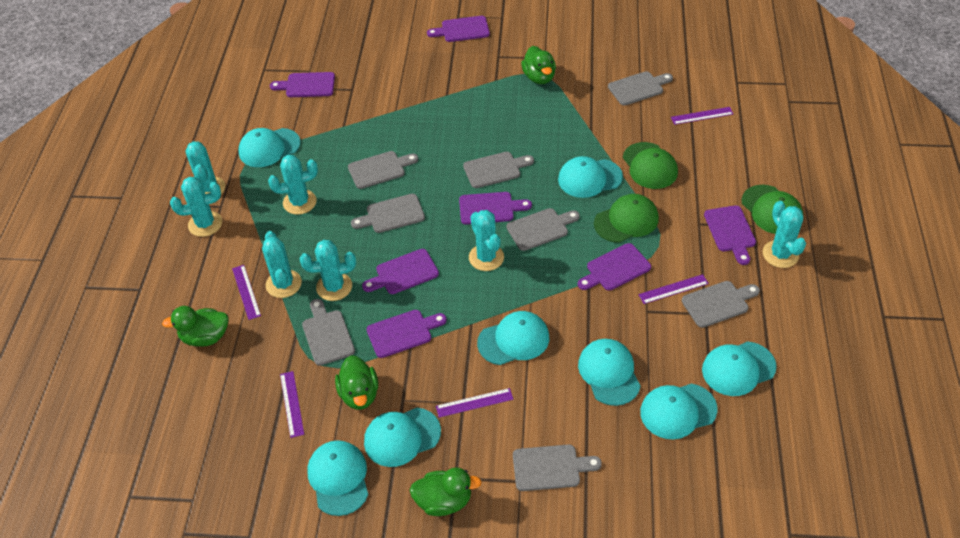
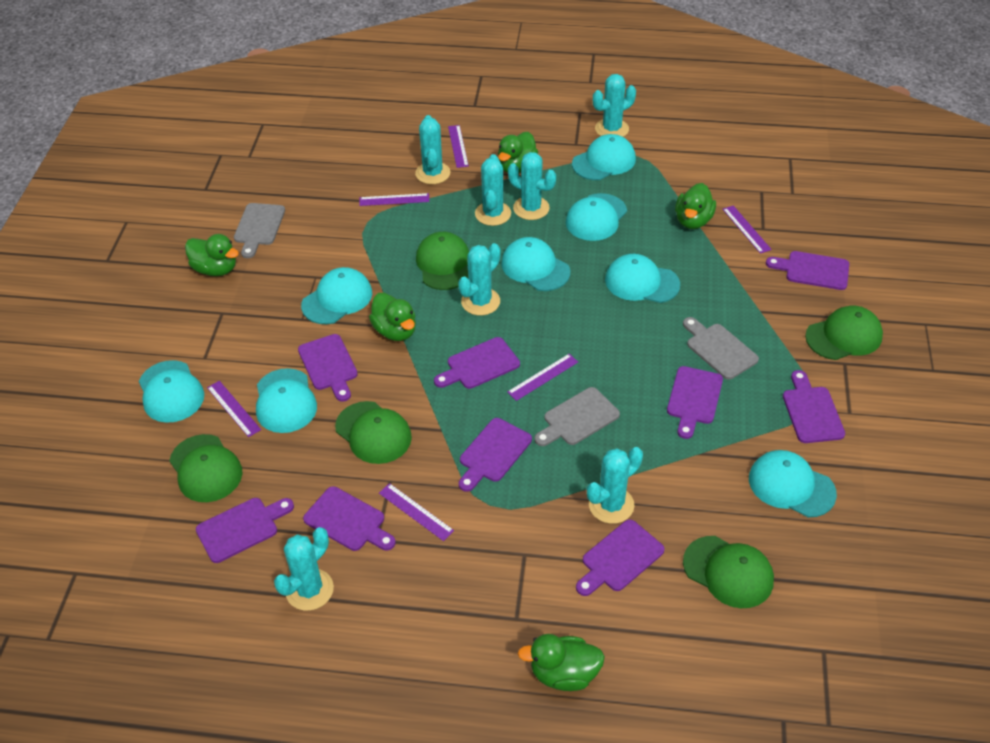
green cap: 3 -> 5
green duck: 4 -> 5
grey cutting board: 8 -> 3
purple cutting board: 7 -> 9
purple ruler: 5 -> 6

